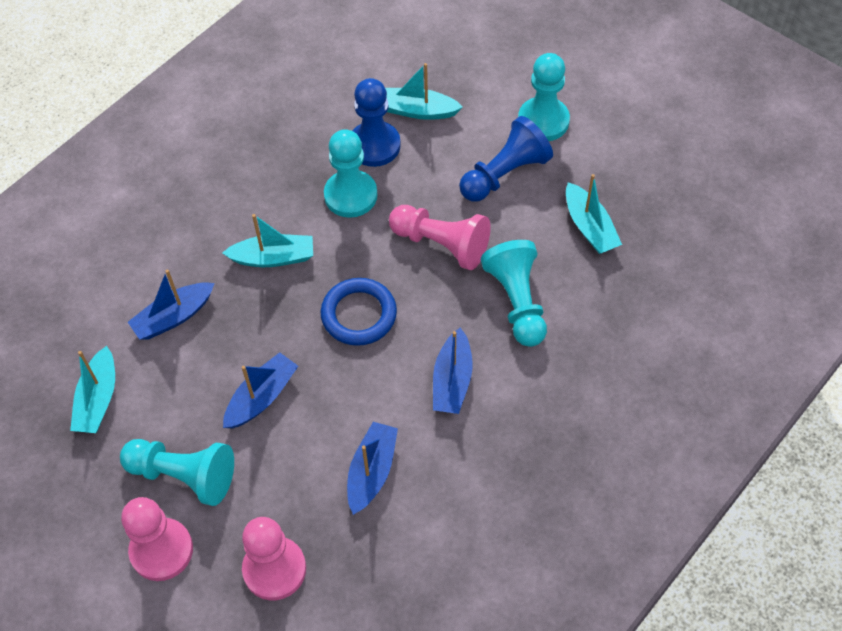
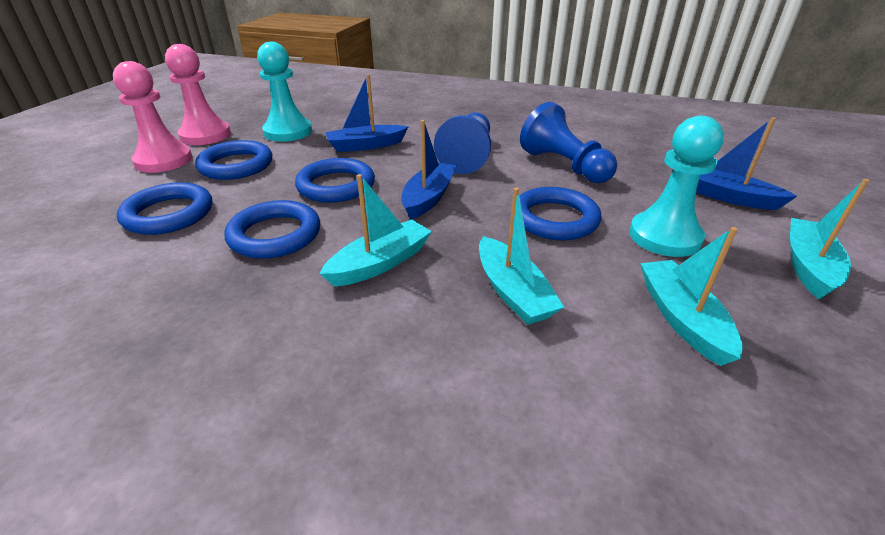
blue boat: 4 -> 3
blue ring: 1 -> 5
pink pawn: 3 -> 2
turquoise pawn: 4 -> 2

